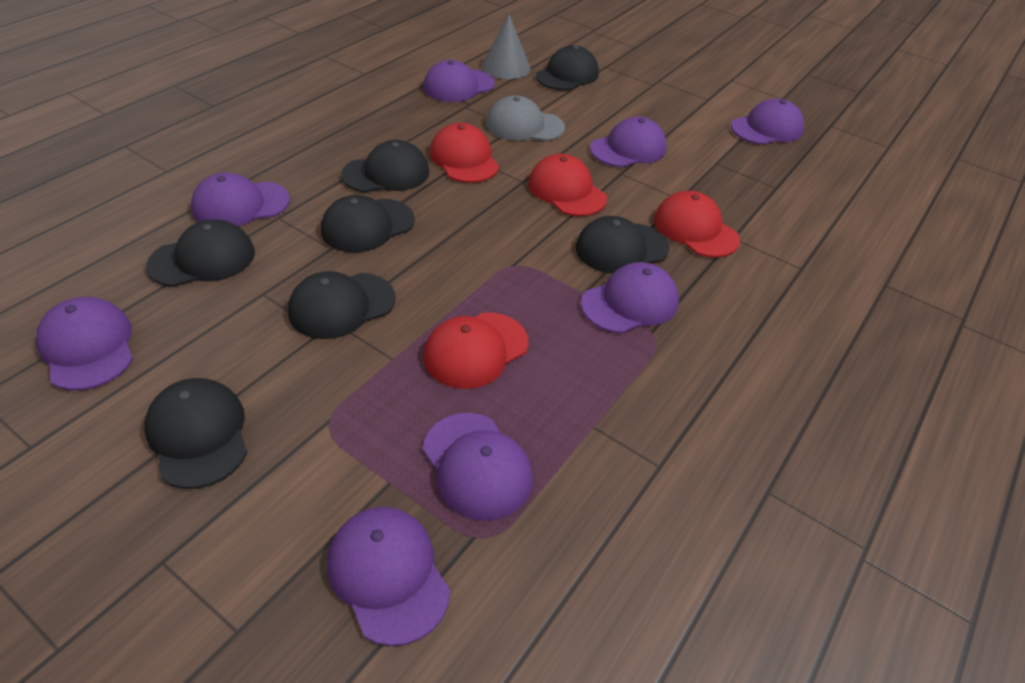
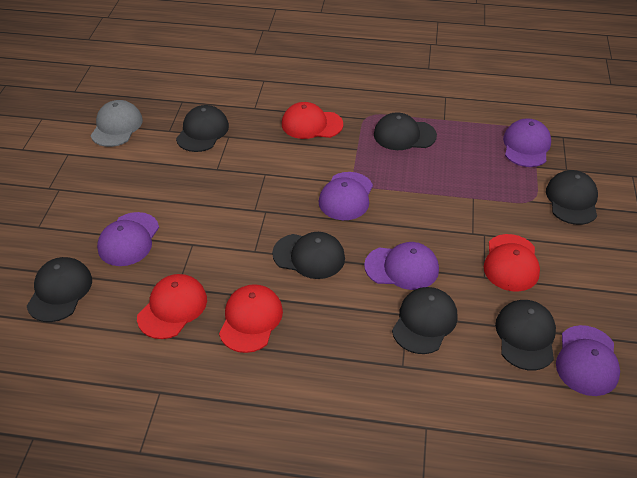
grey cone: 1 -> 0
purple cap: 8 -> 5

